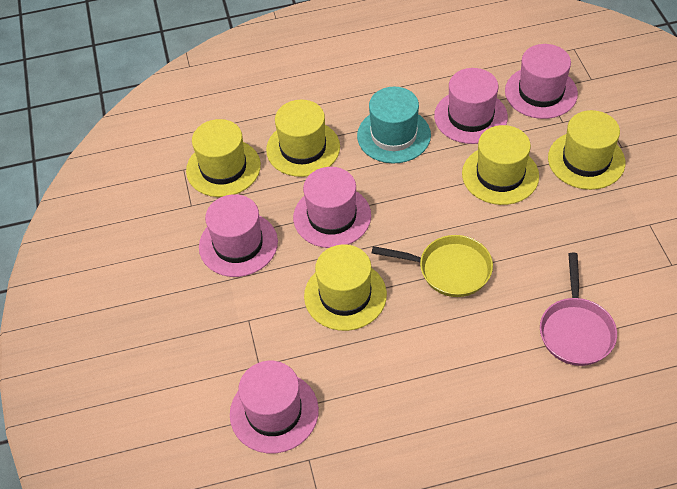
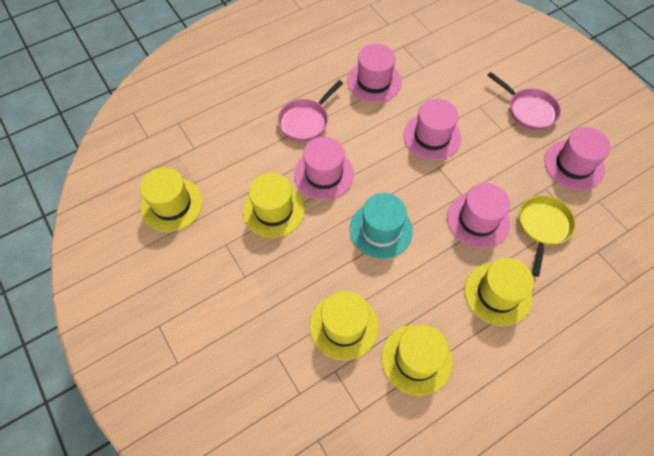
pink pan: 1 -> 2

